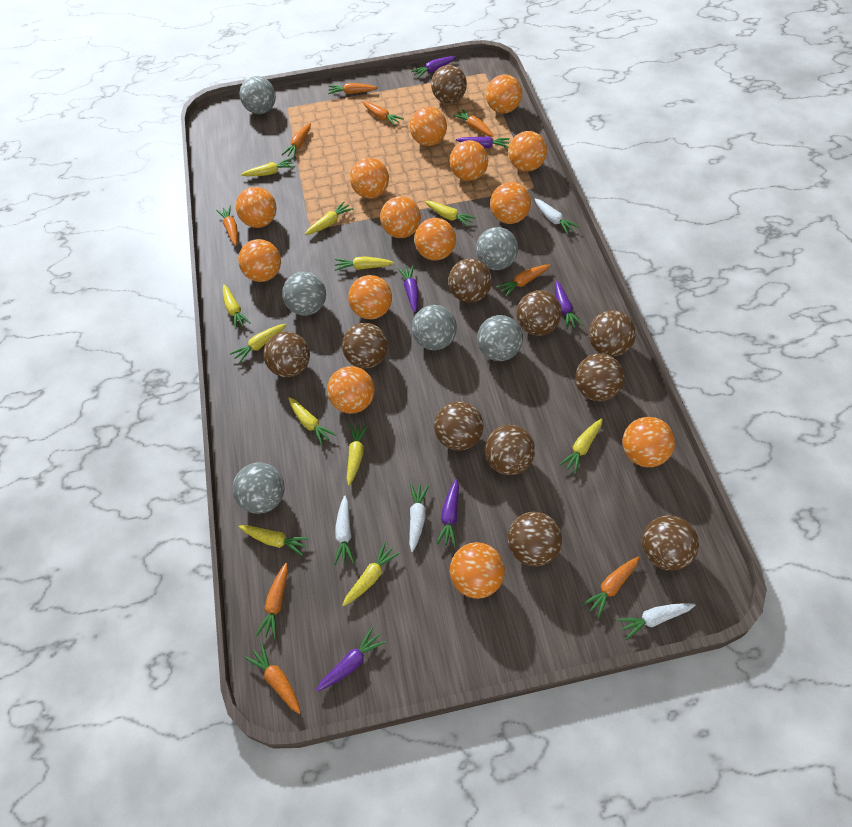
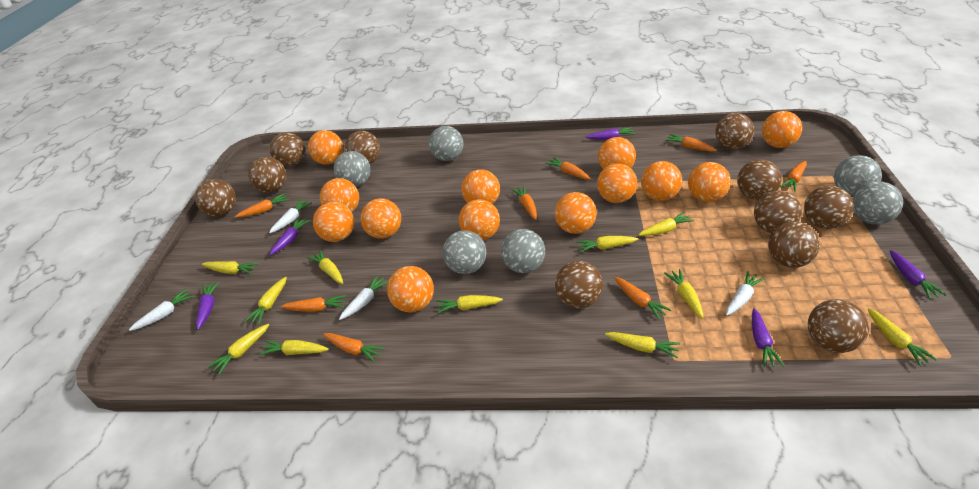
orange ball: 14 -> 13
orange carrot: 9 -> 8
purple carrot: 6 -> 5

